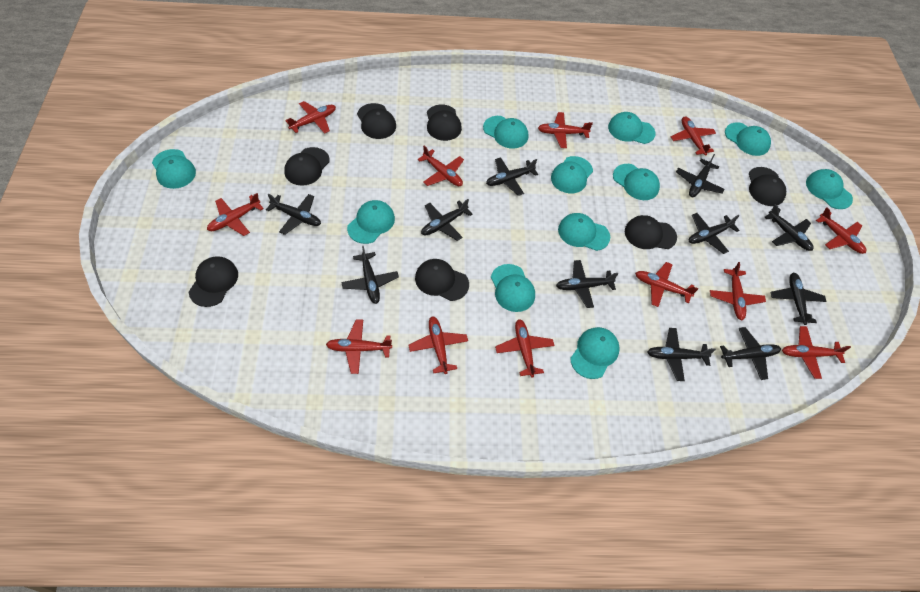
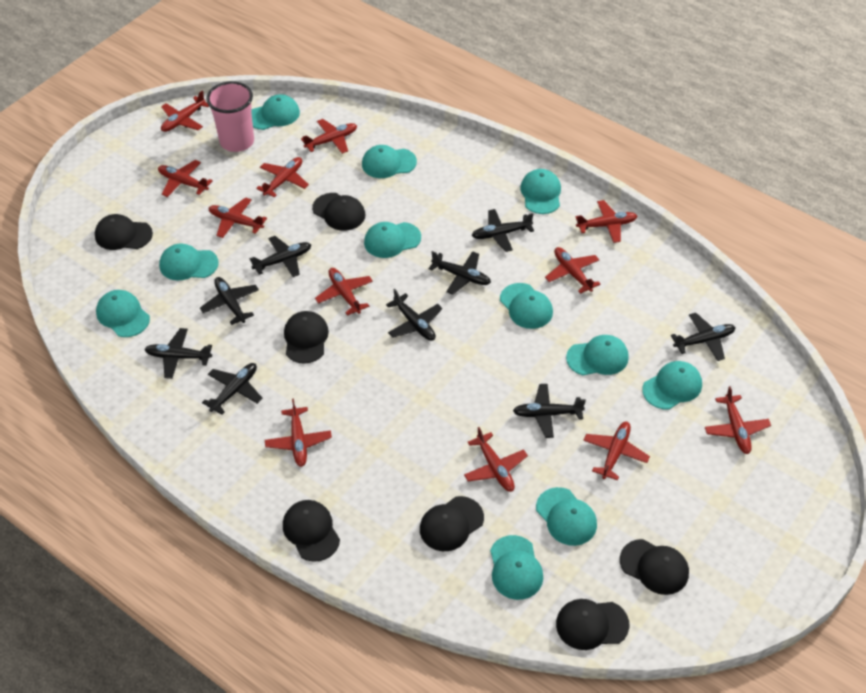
black plane: 11 -> 9
pink cup: 0 -> 1

